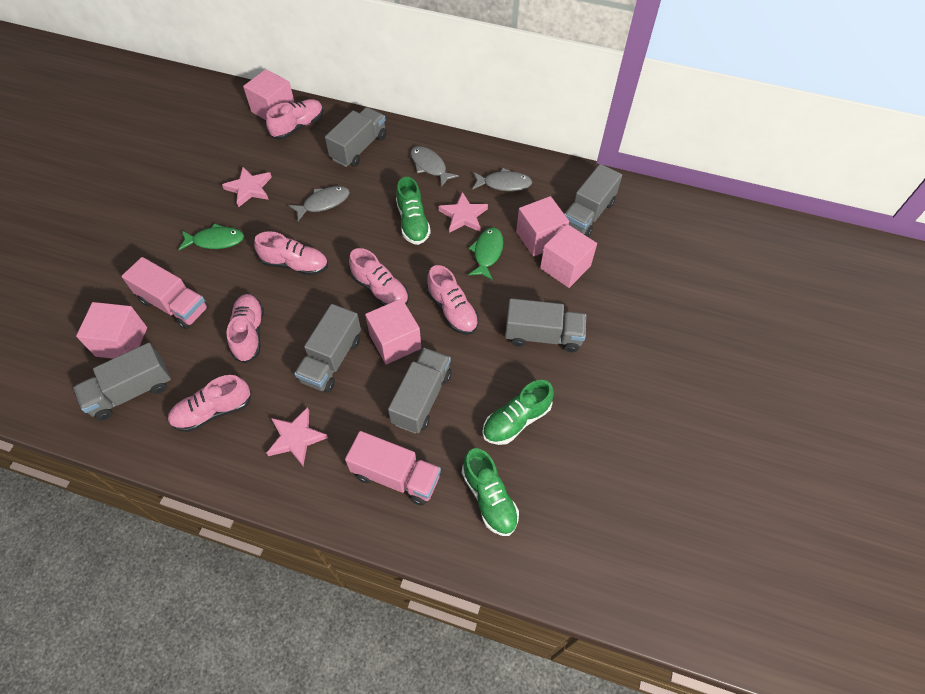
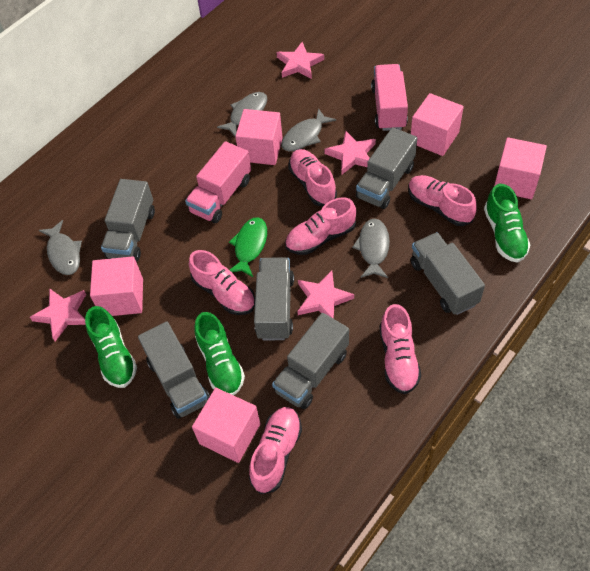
green fish: 2 -> 1
grey fish: 3 -> 4
pink star: 3 -> 4

